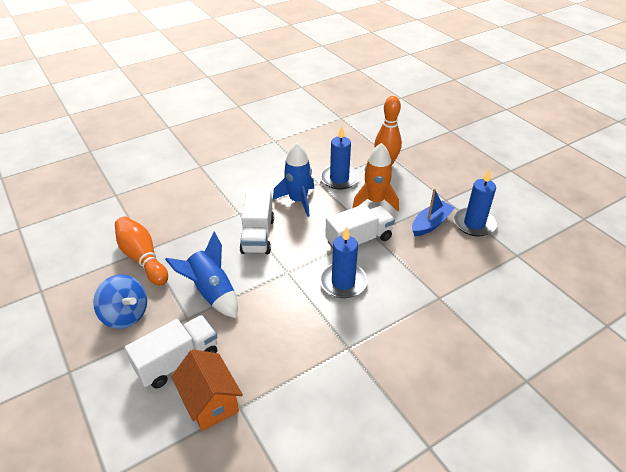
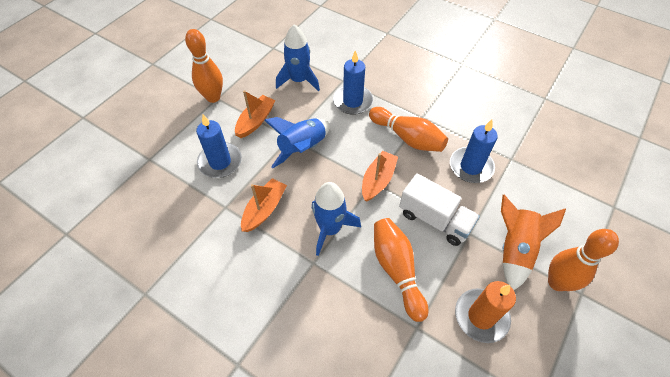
blue boat: 1 -> 0
blue rocket: 2 -> 3
blue spinning top: 1 -> 0
orange boat: 0 -> 3
orange bowling pin: 2 -> 4
orange candle: 0 -> 1
orange house: 1 -> 0
white truck: 3 -> 1

